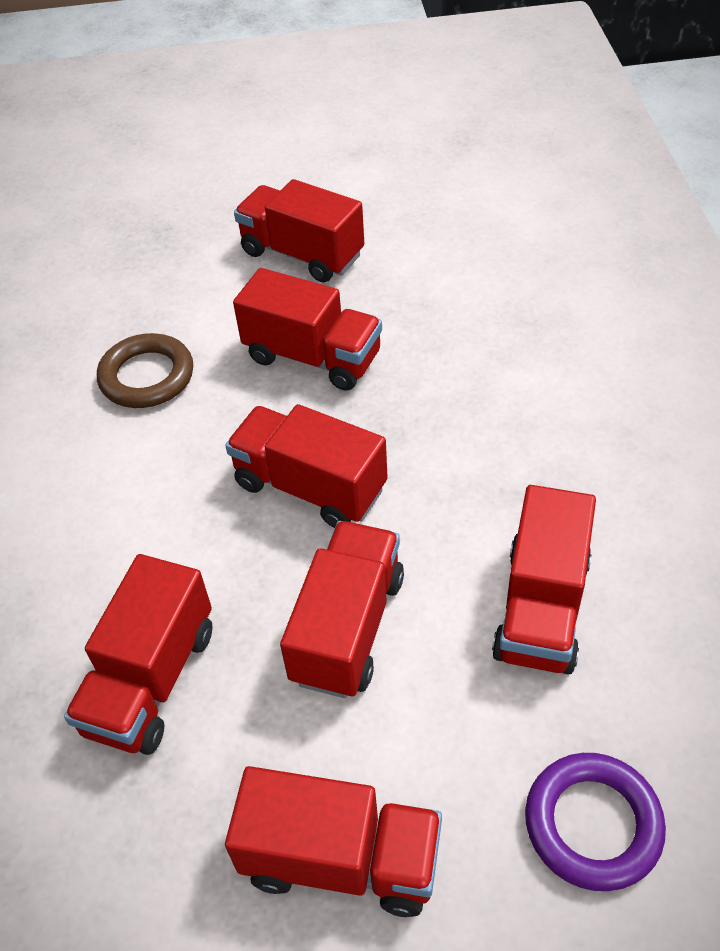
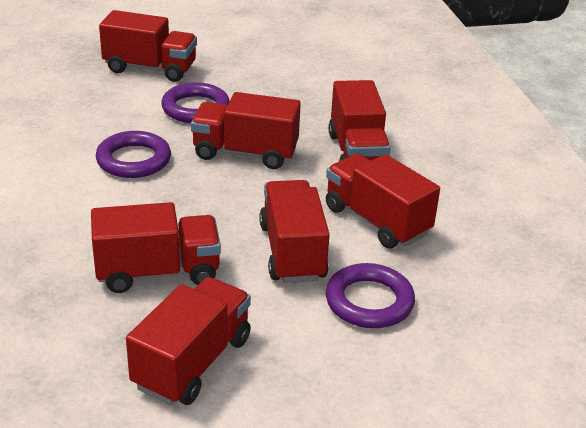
brown ring: 1 -> 0
purple ring: 1 -> 3

